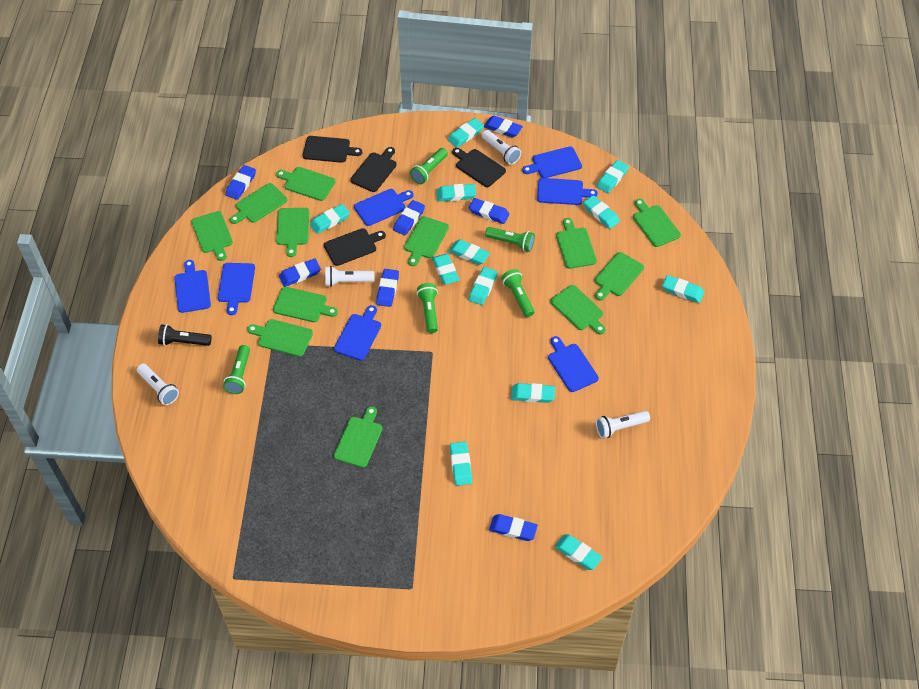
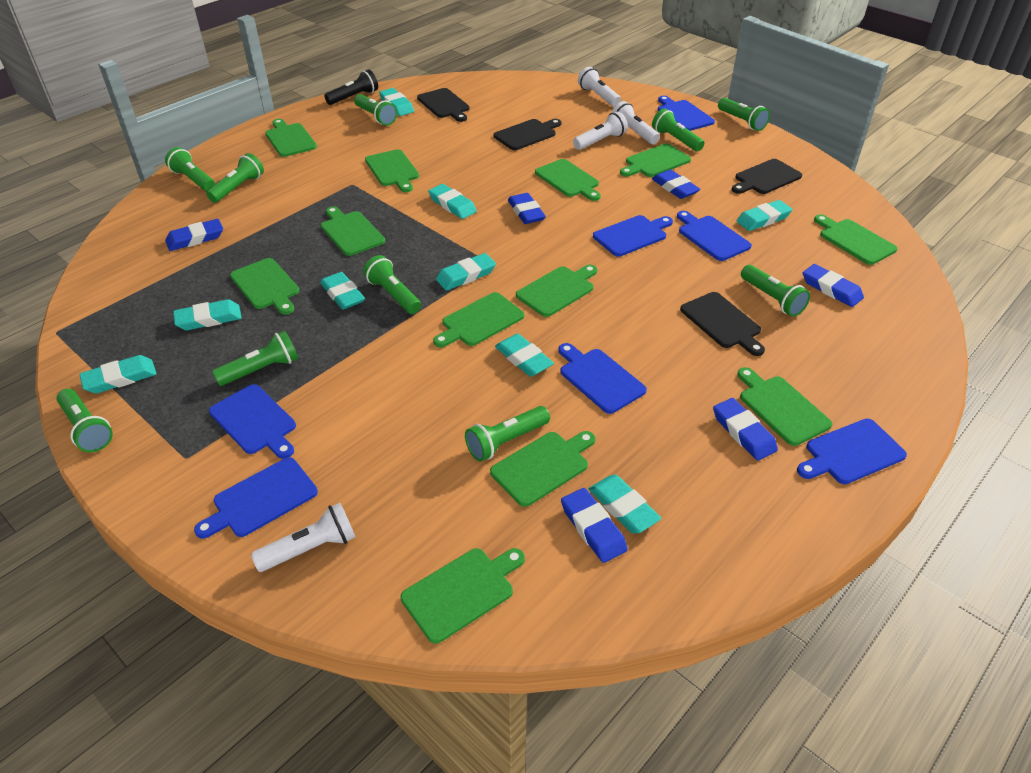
blue eraser: 7 -> 6
green flashlight: 5 -> 10
turquoise eraser: 12 -> 9

